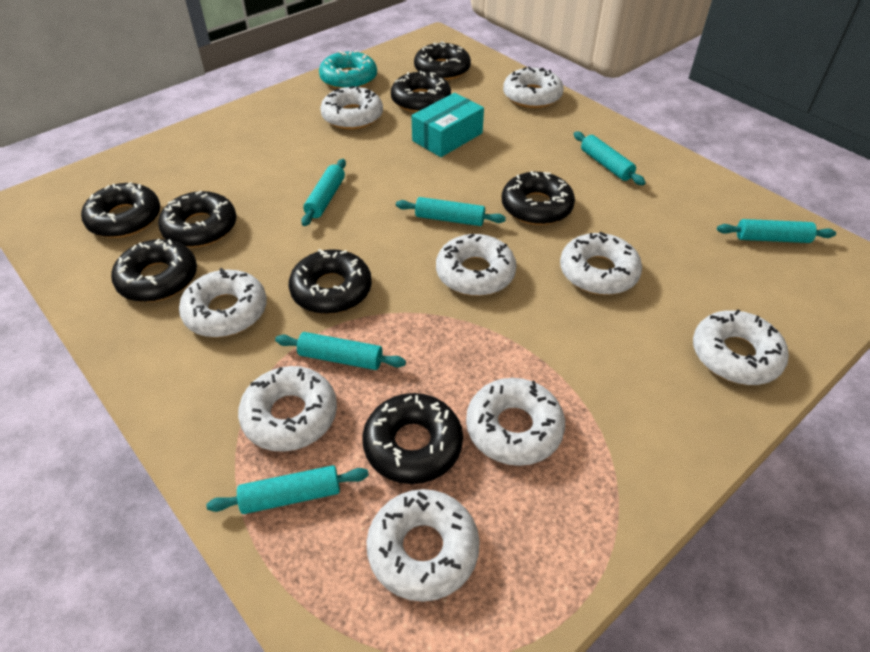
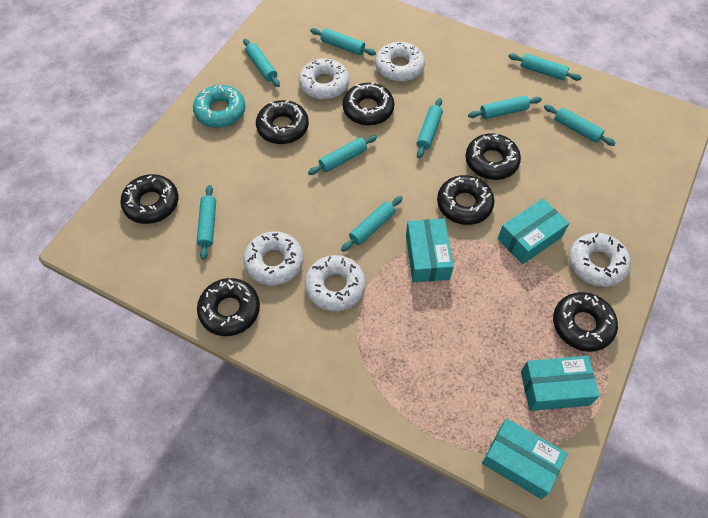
black donut: 8 -> 7
turquoise box: 1 -> 4
turquoise rolling pin: 6 -> 9
white donut: 9 -> 5

